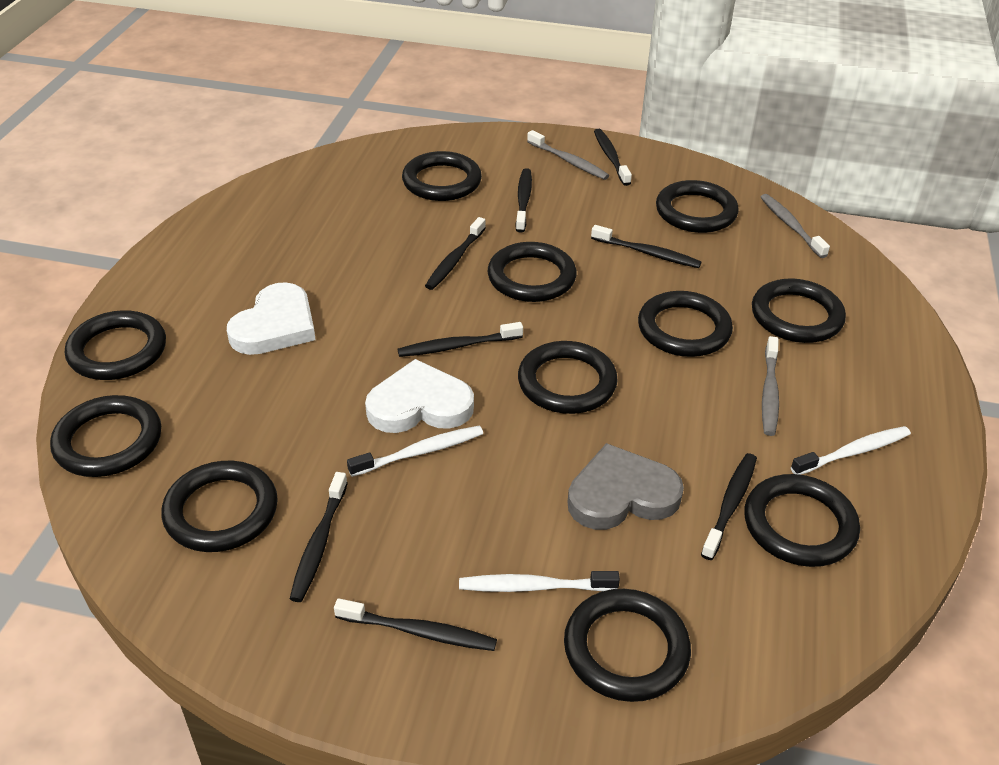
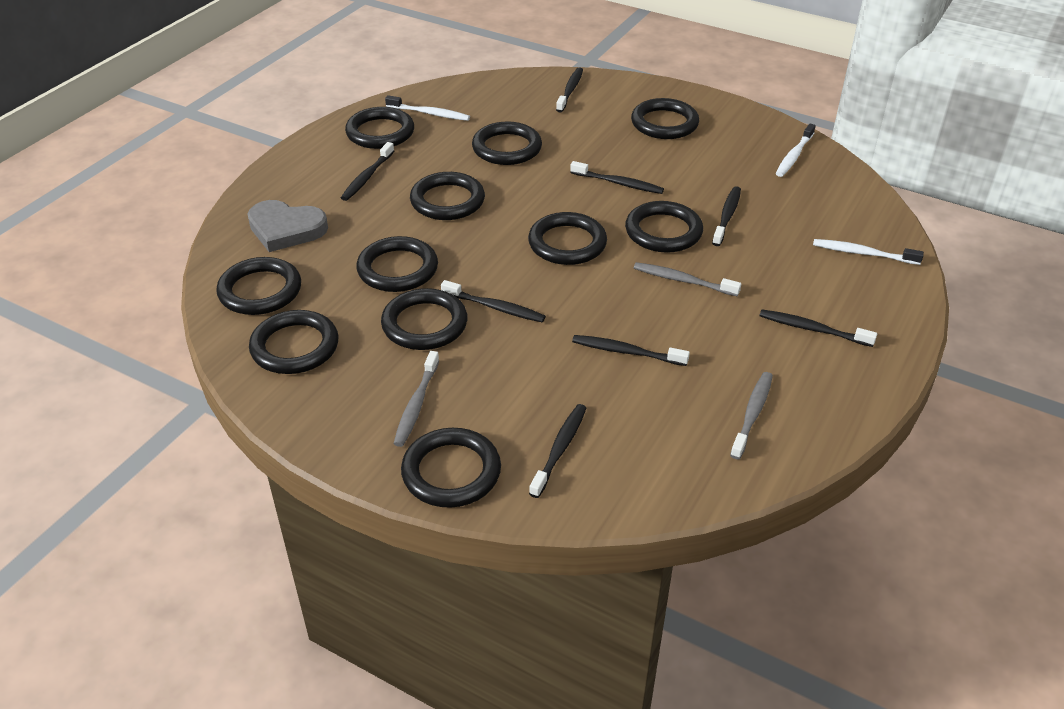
white heart: 2 -> 0

